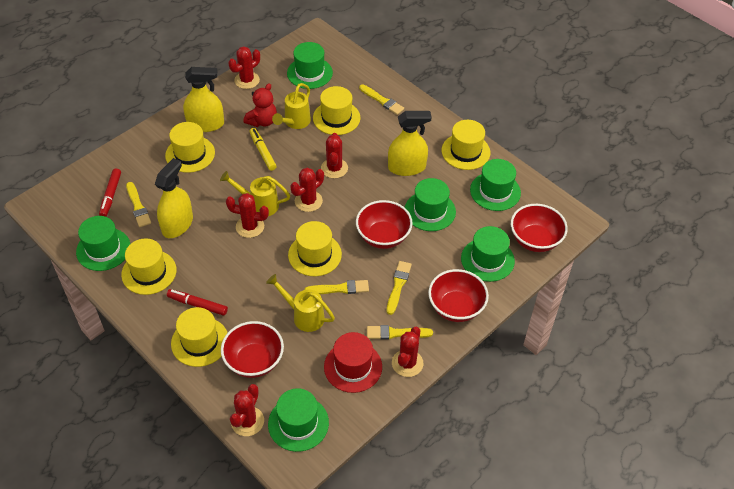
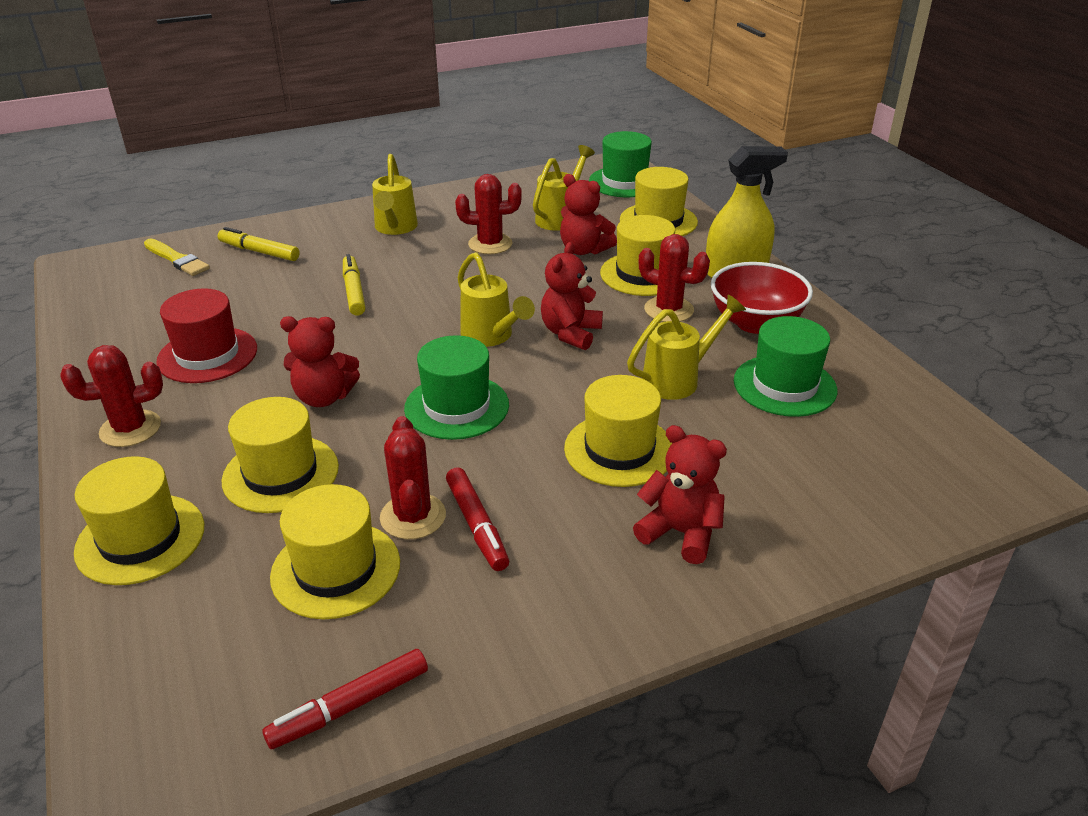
green hat: 6 -> 3
red bowl: 4 -> 1
red cactus: 6 -> 4
red teddy bear: 1 -> 4
yellow brush: 5 -> 1
yellow marker: 1 -> 2
yellow spray bottle: 3 -> 1
yellow watering can: 3 -> 4

